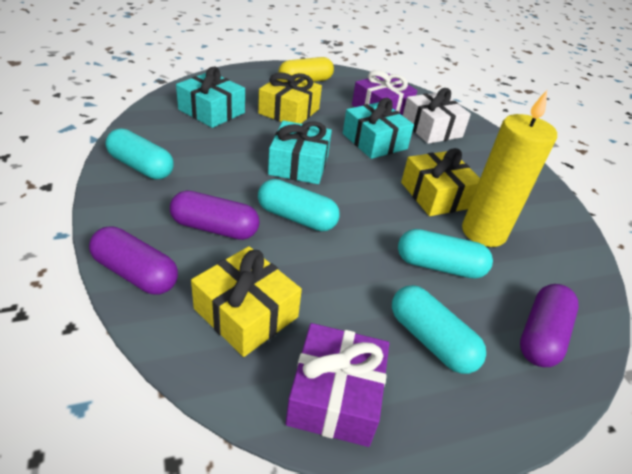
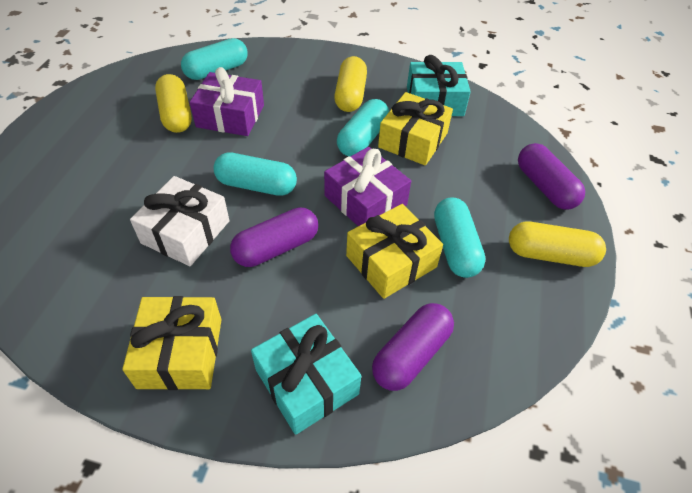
turquoise gift: 3 -> 2
yellow candle: 1 -> 0
yellow capsule: 1 -> 3

